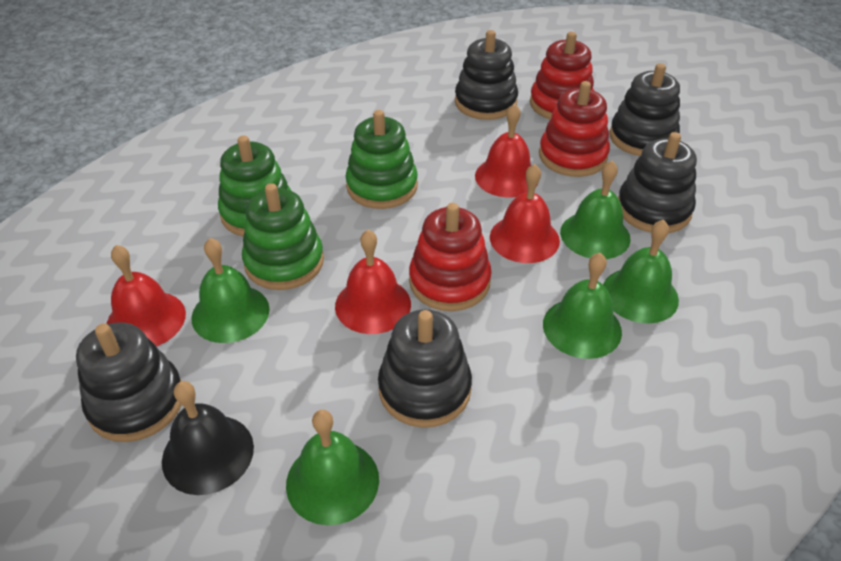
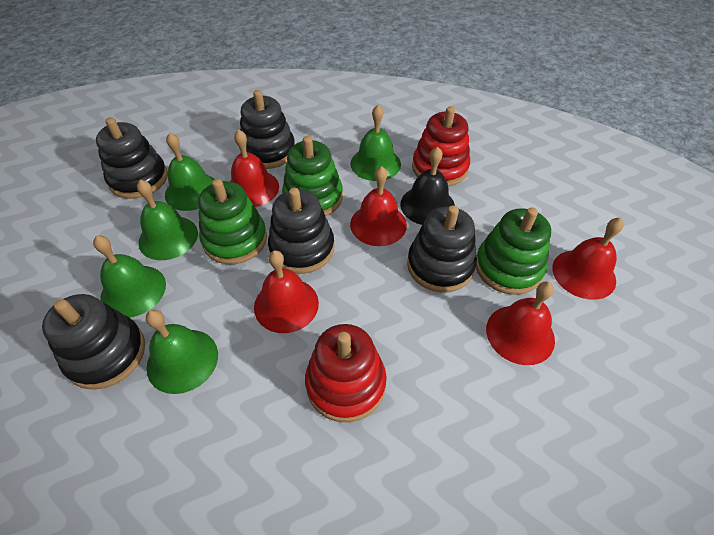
red bell: 4 -> 5
red stacking toy: 3 -> 2

